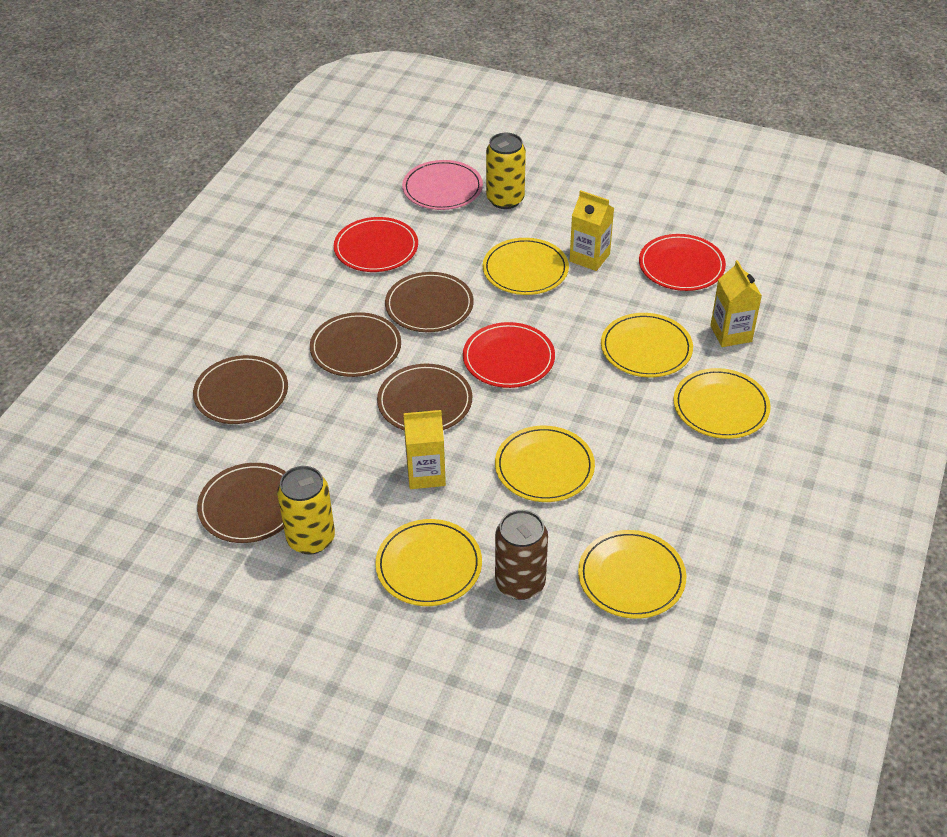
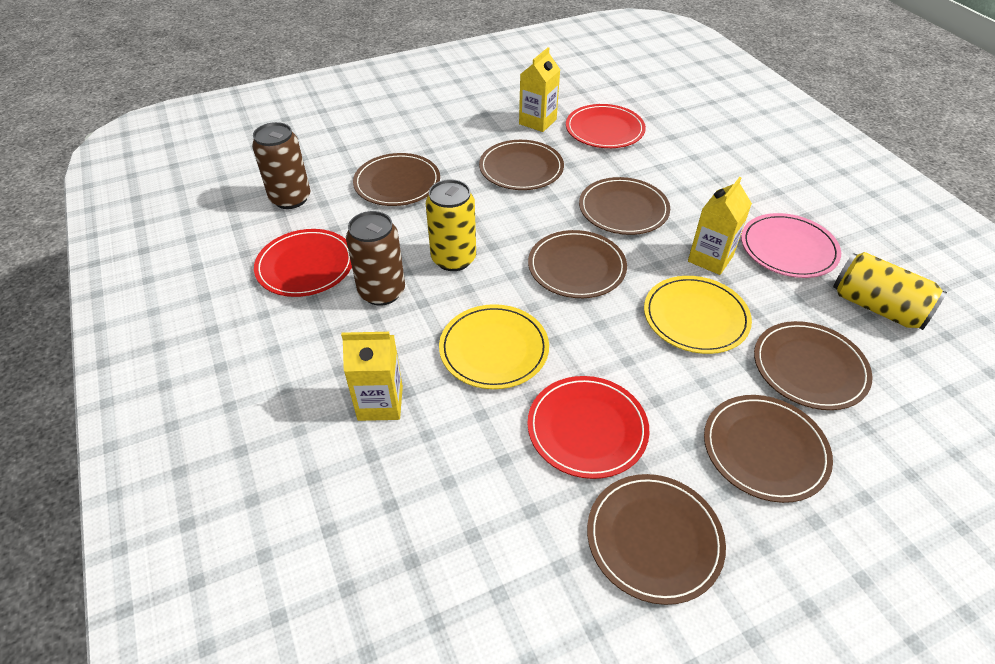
brown can: 1 -> 2
brown plate: 5 -> 7
yellow plate: 6 -> 2

